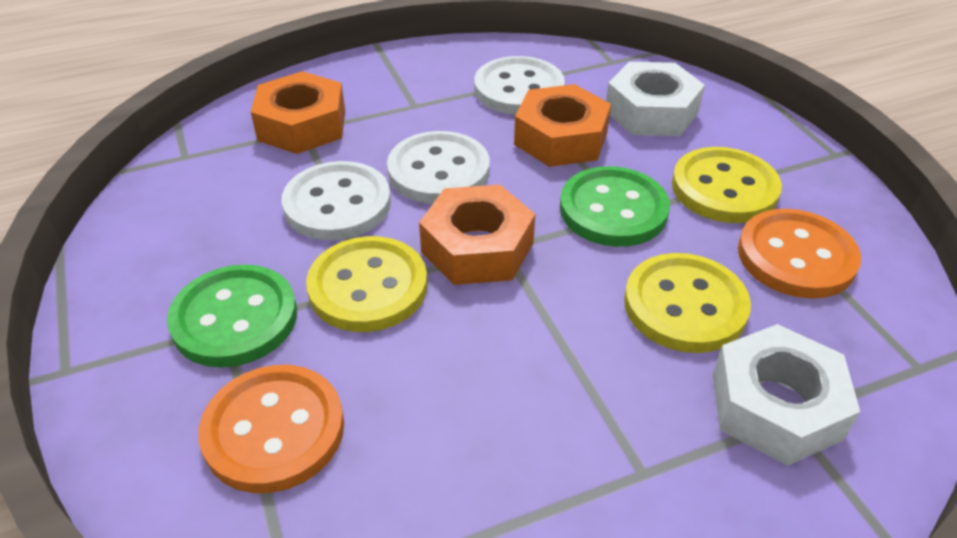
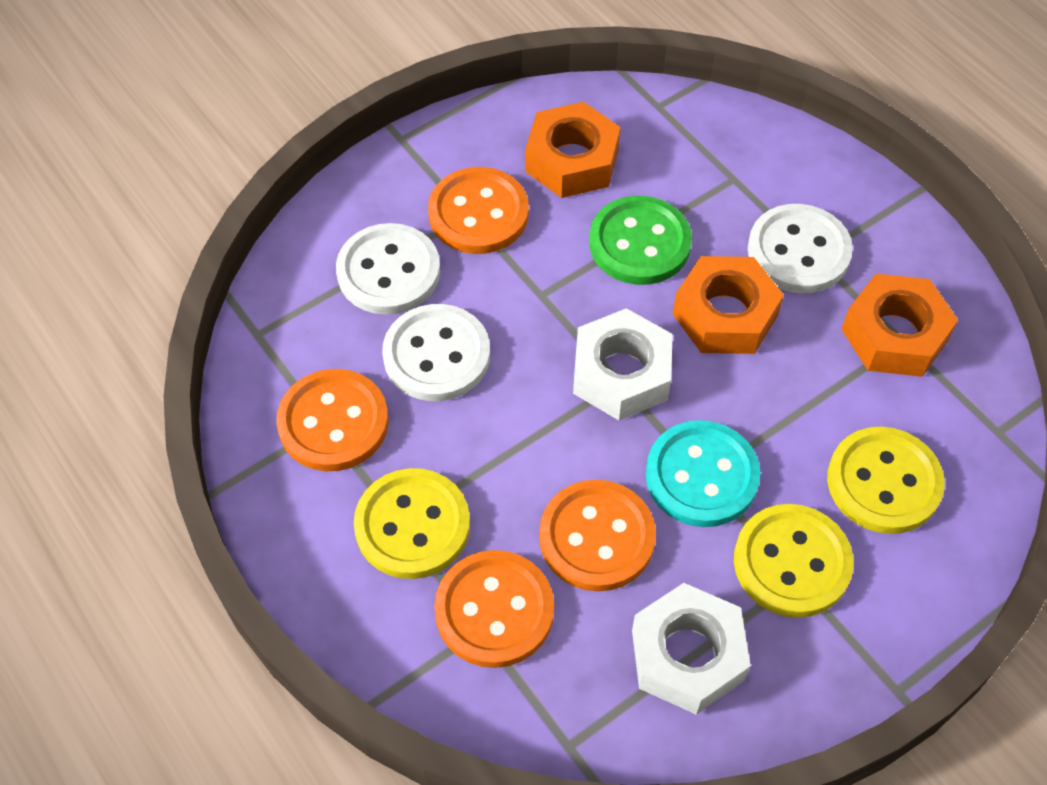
green button: 2 -> 1
orange button: 2 -> 4
turquoise button: 0 -> 1

